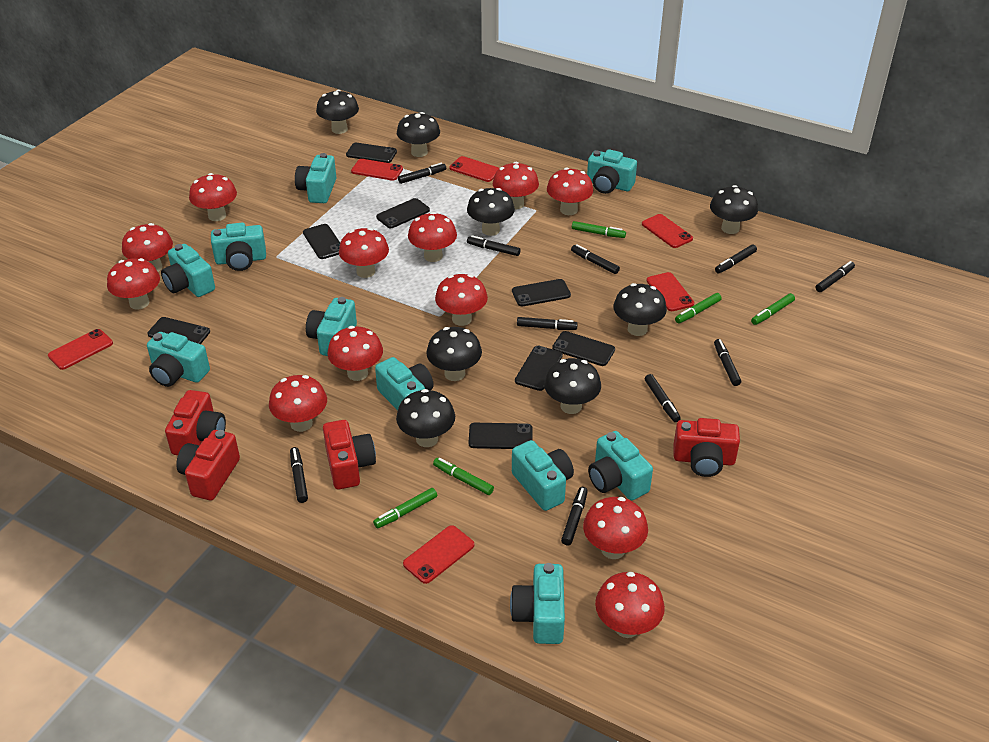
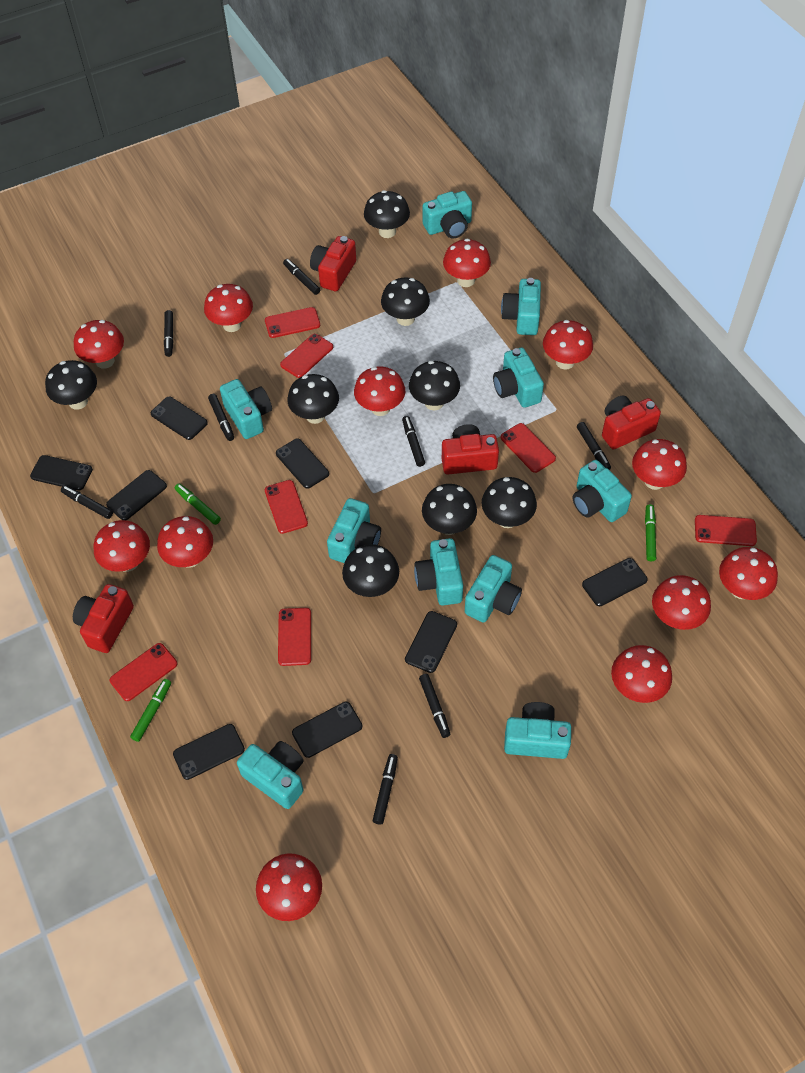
black marker: 10 -> 8
green marker: 5 -> 3
red phone: 6 -> 7

